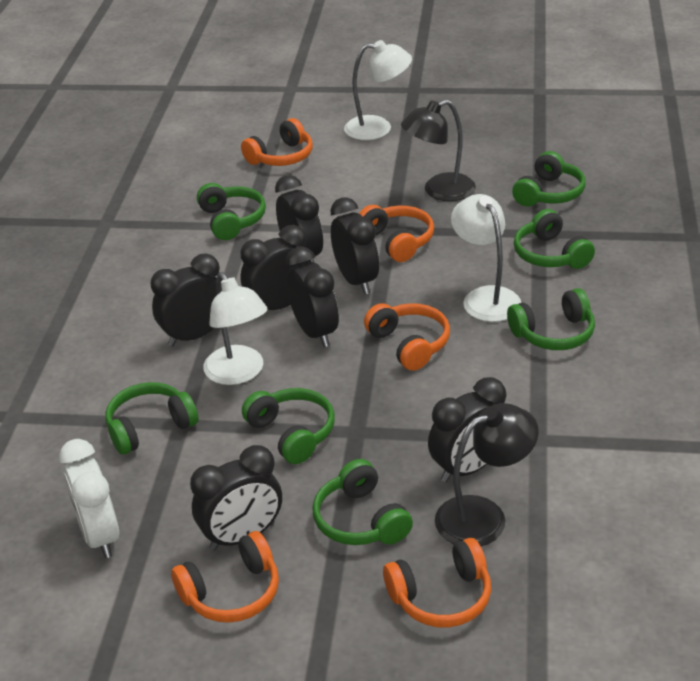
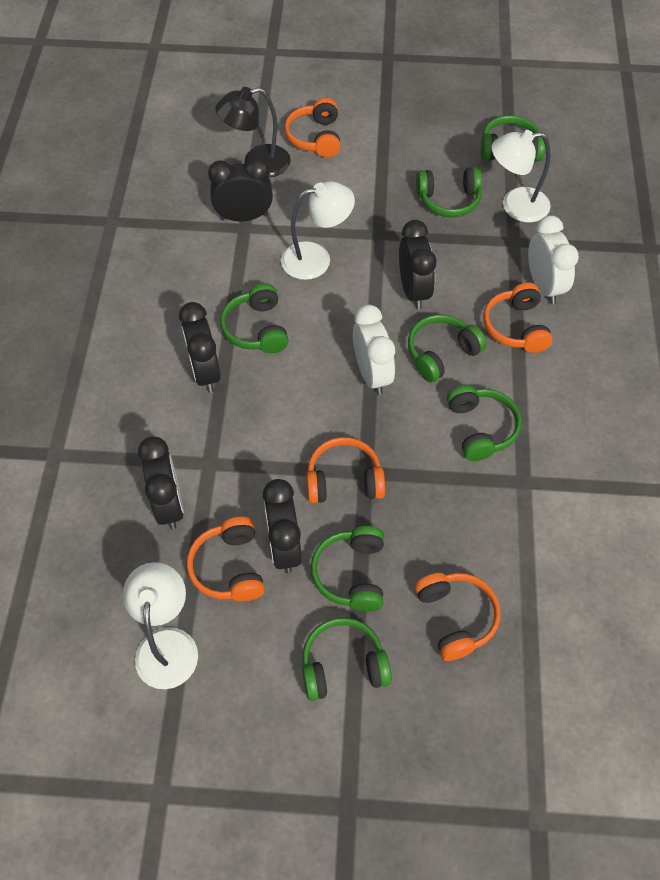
black clock: 7 -> 5
black lamp: 2 -> 1
white clock: 1 -> 2

